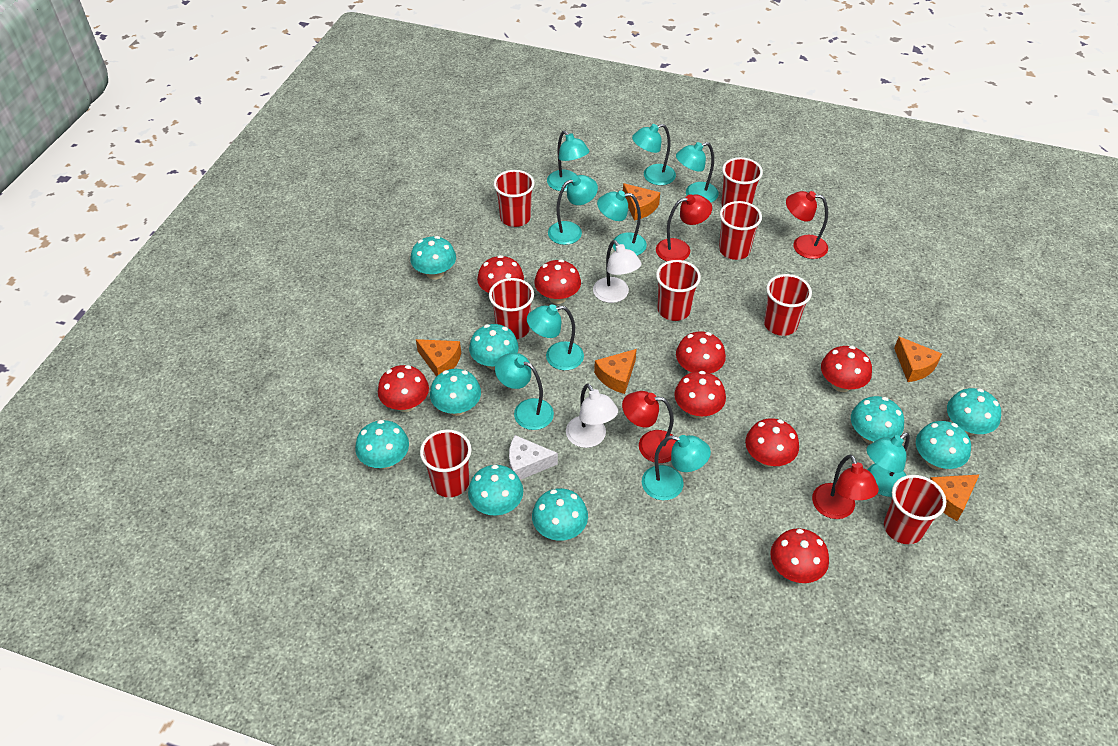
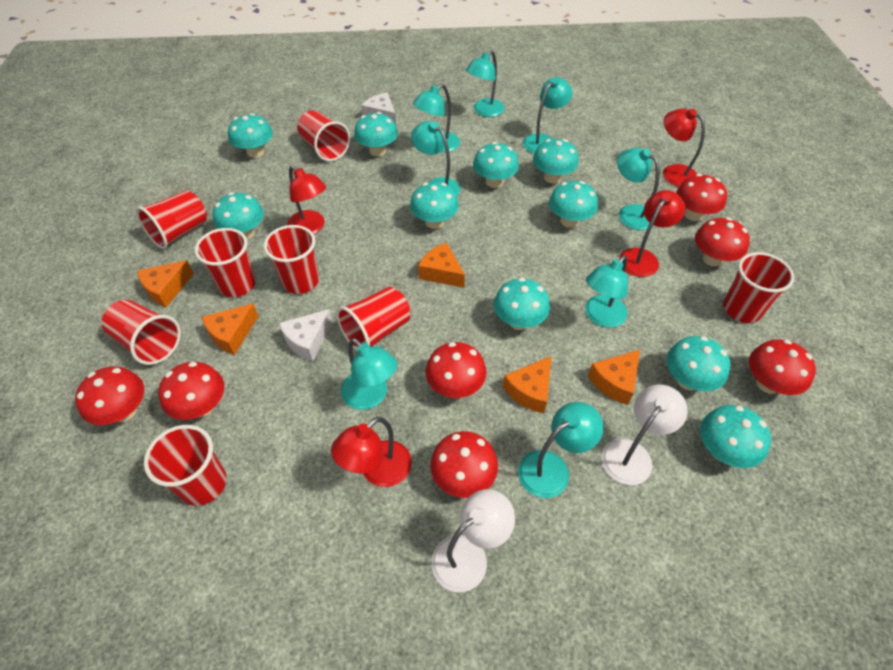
red mushroom: 8 -> 7
turquoise lamp: 9 -> 8
turquoise mushroom: 9 -> 10
white cheese: 1 -> 2

